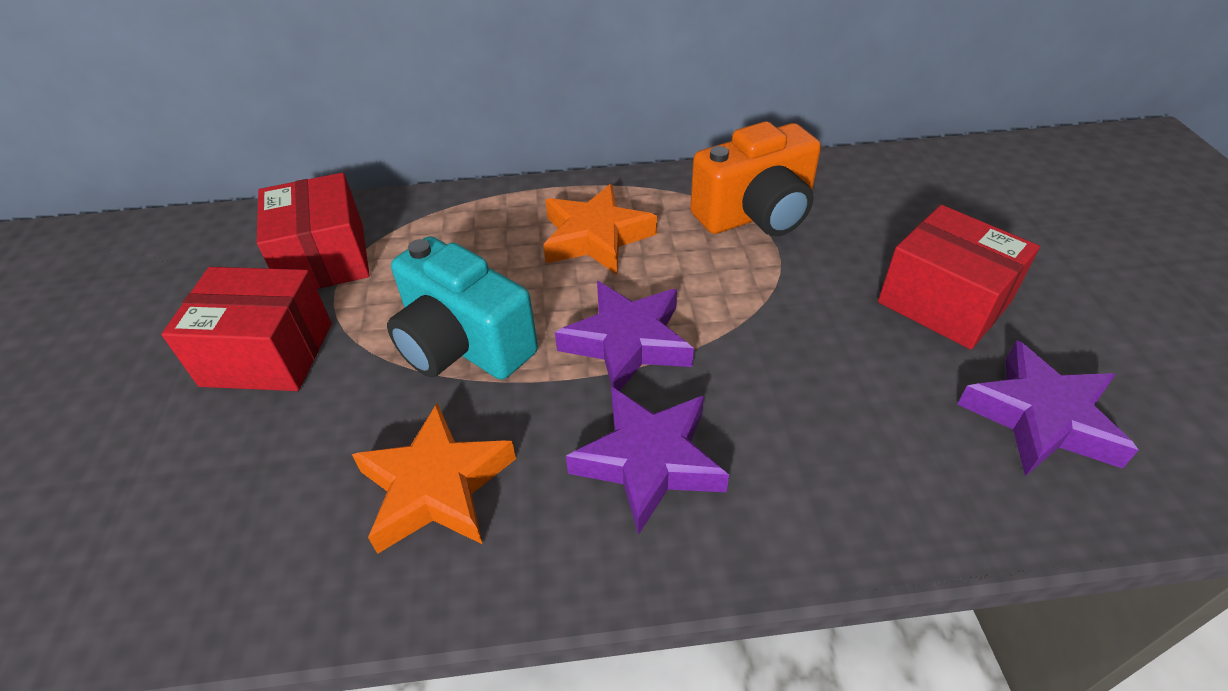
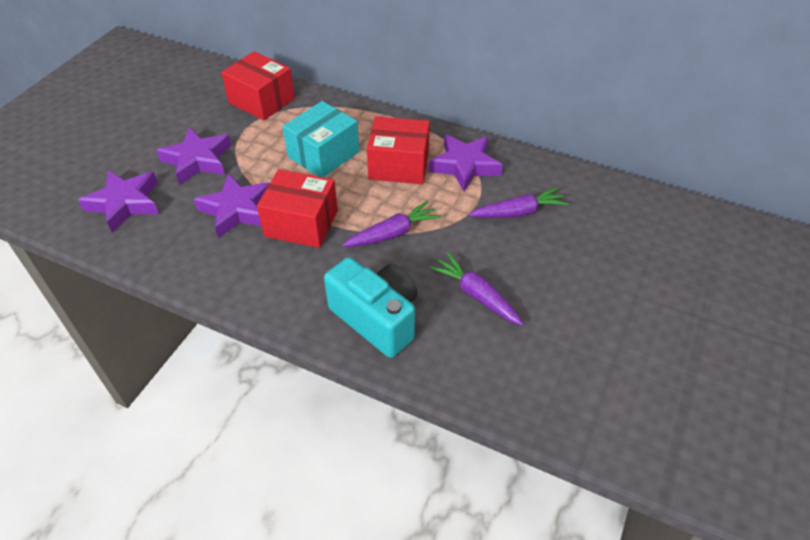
orange camera: 1 -> 0
orange star: 2 -> 0
purple carrot: 0 -> 3
purple star: 3 -> 4
turquoise box: 0 -> 1

